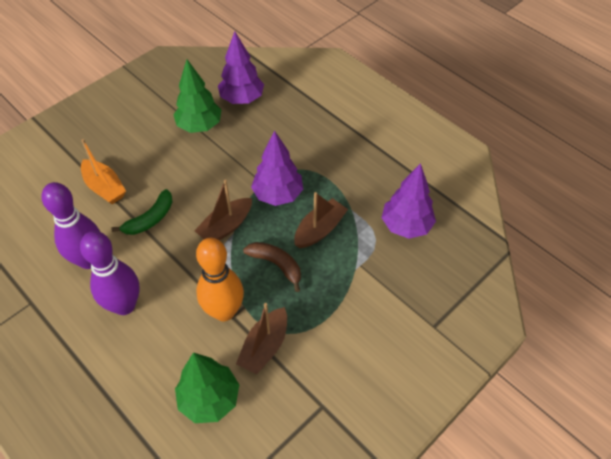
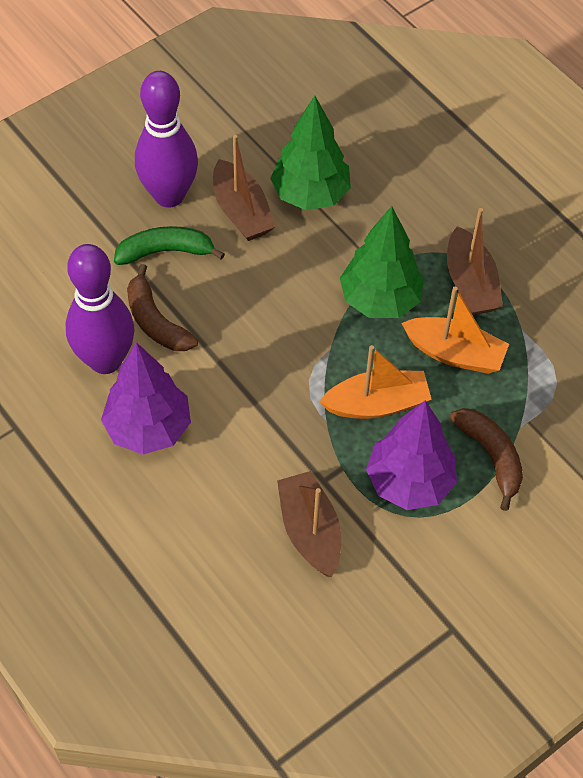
brown banana: 1 -> 2
orange boat: 1 -> 2
orange bowling pin: 1 -> 0
purple tree: 3 -> 2

